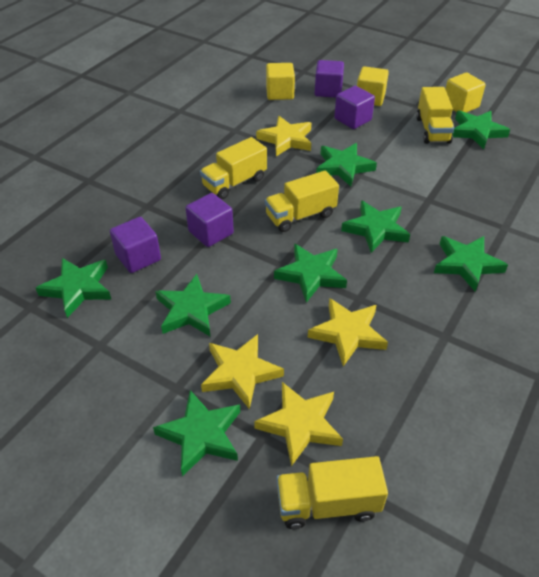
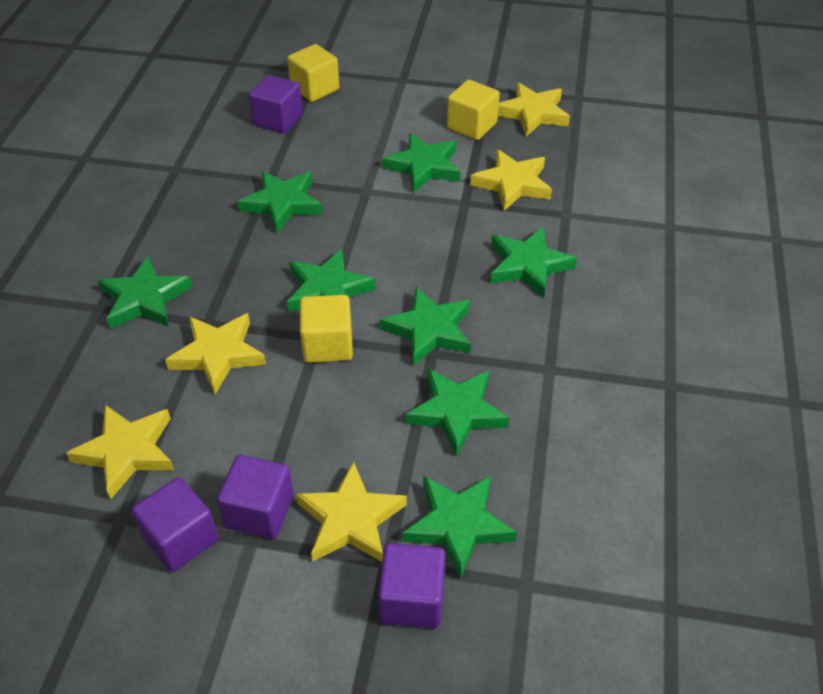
yellow star: 4 -> 5
yellow truck: 4 -> 0

